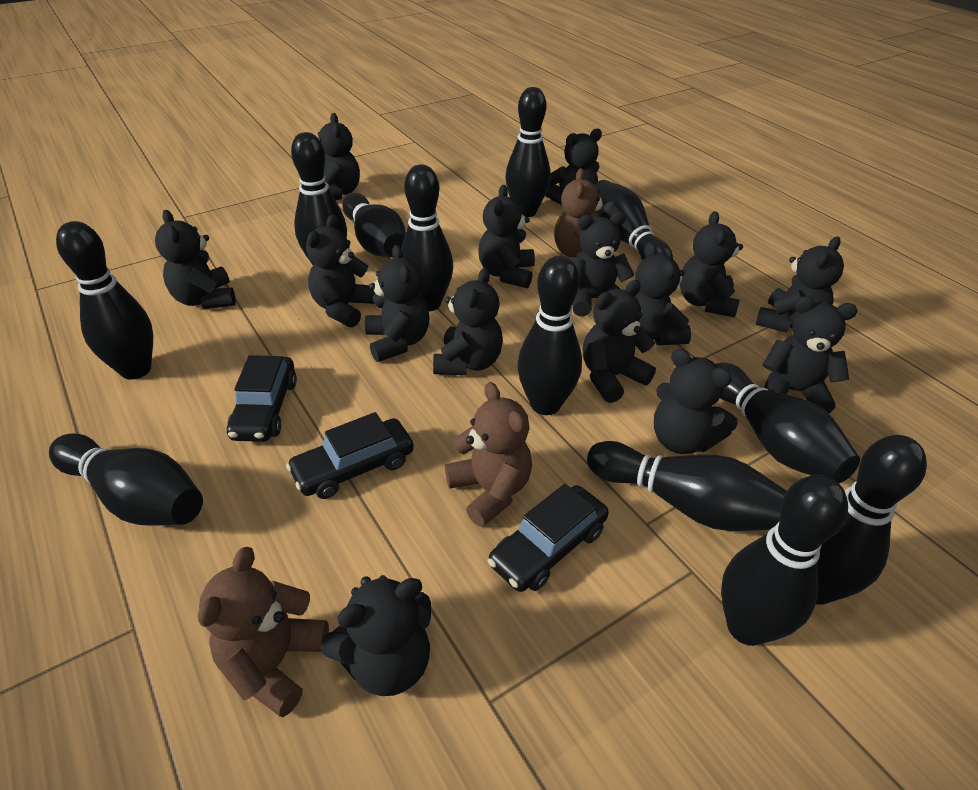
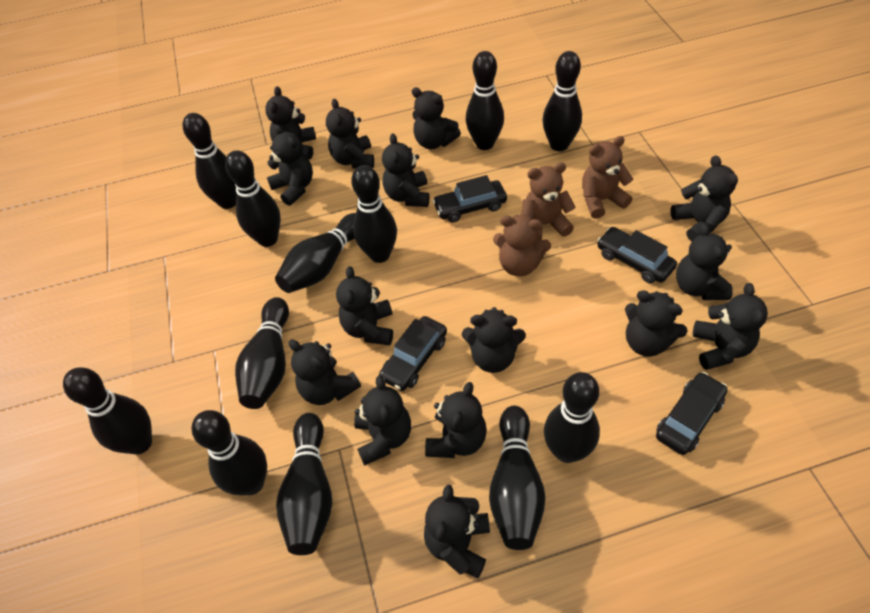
black car: 3 -> 4

